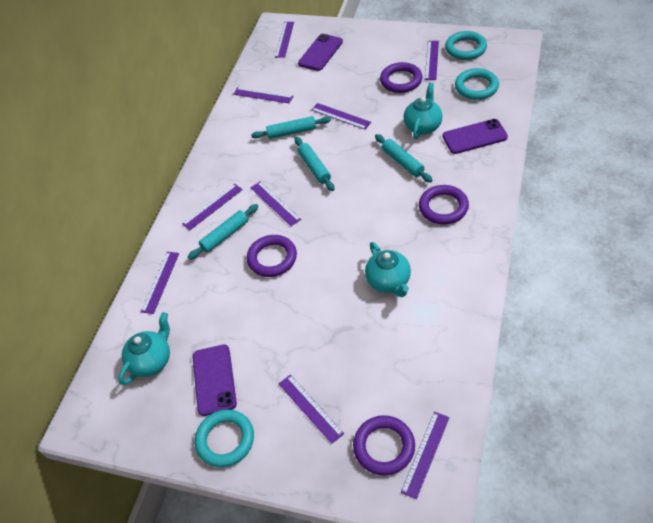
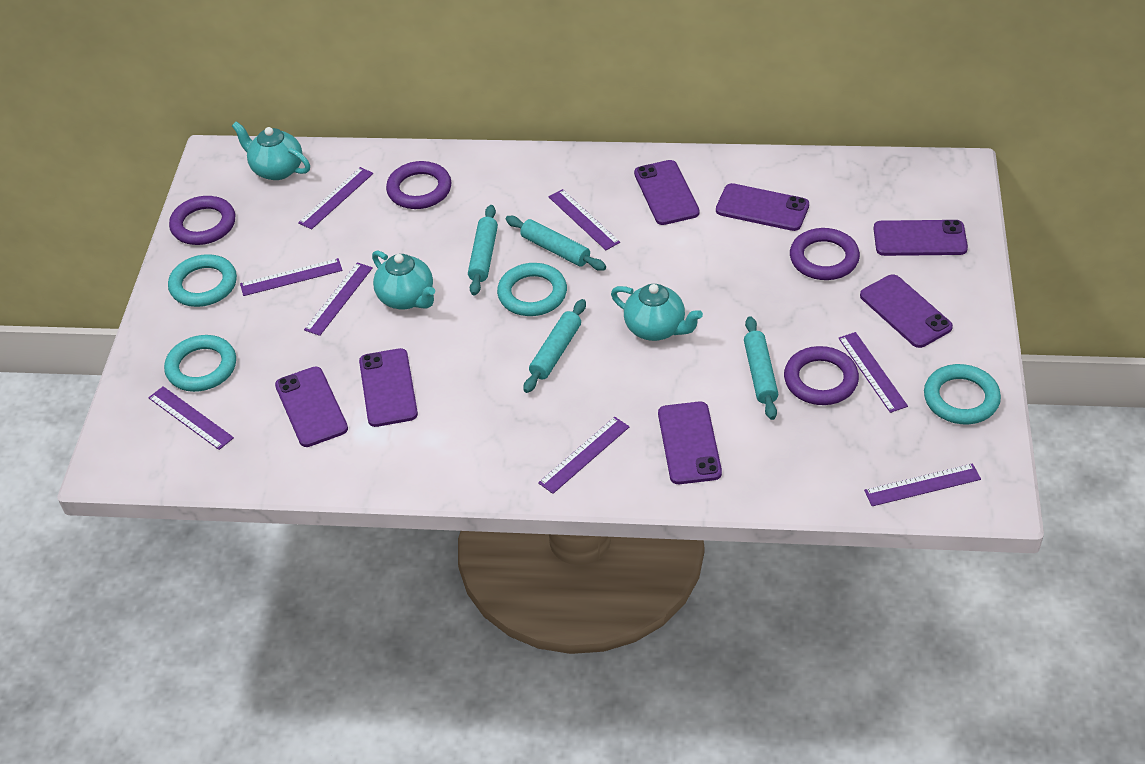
purple phone: 3 -> 7
purple ruler: 9 -> 8
turquoise ring: 3 -> 4

